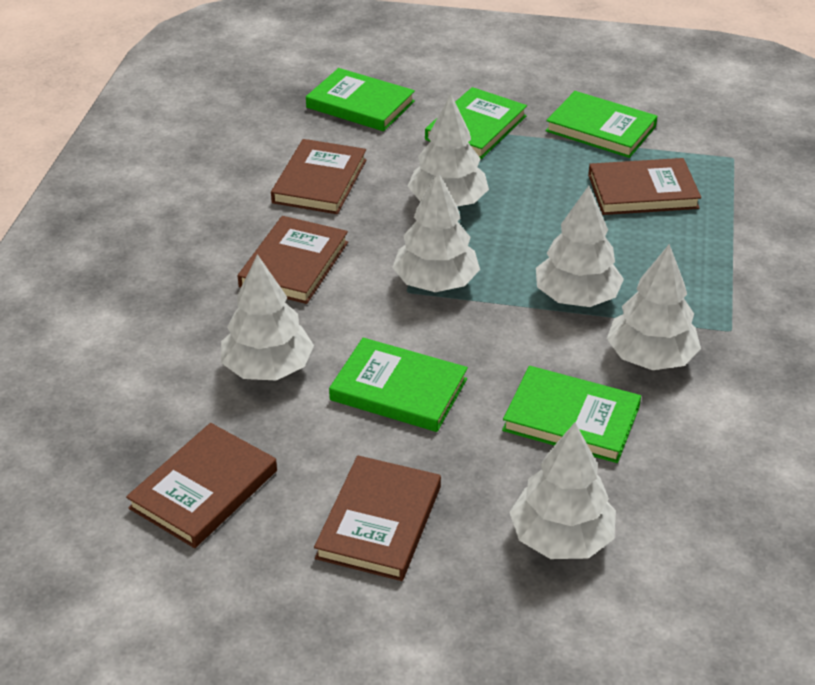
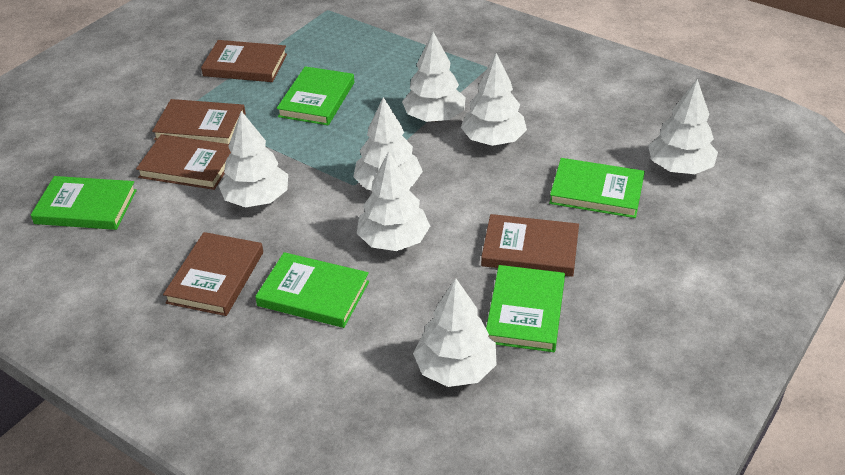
white tree: 6 -> 7

